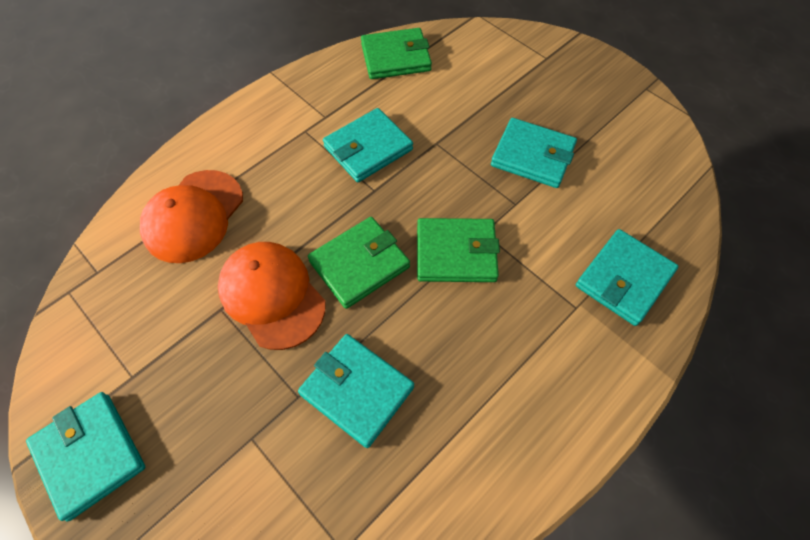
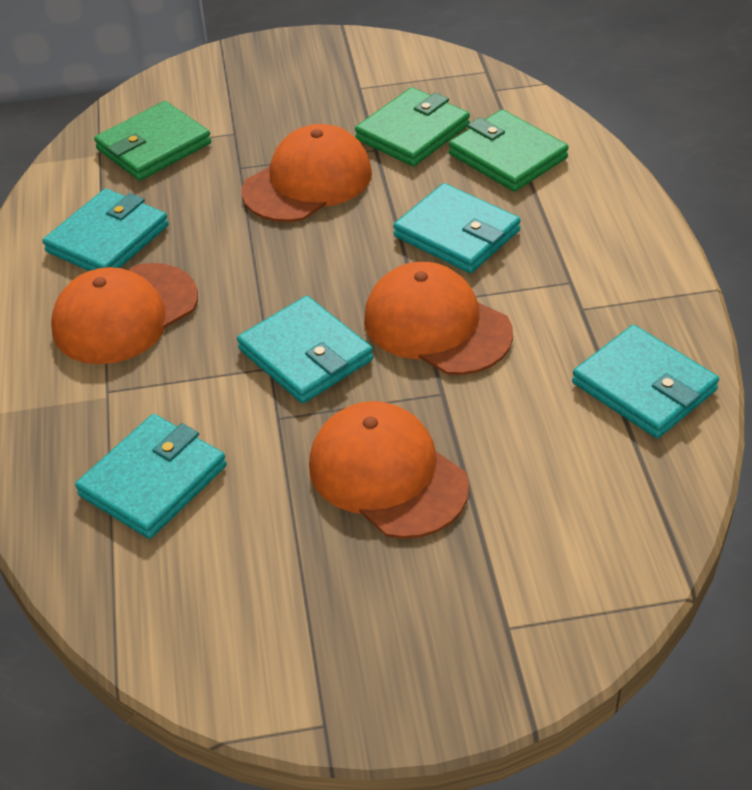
orange cap: 2 -> 4

